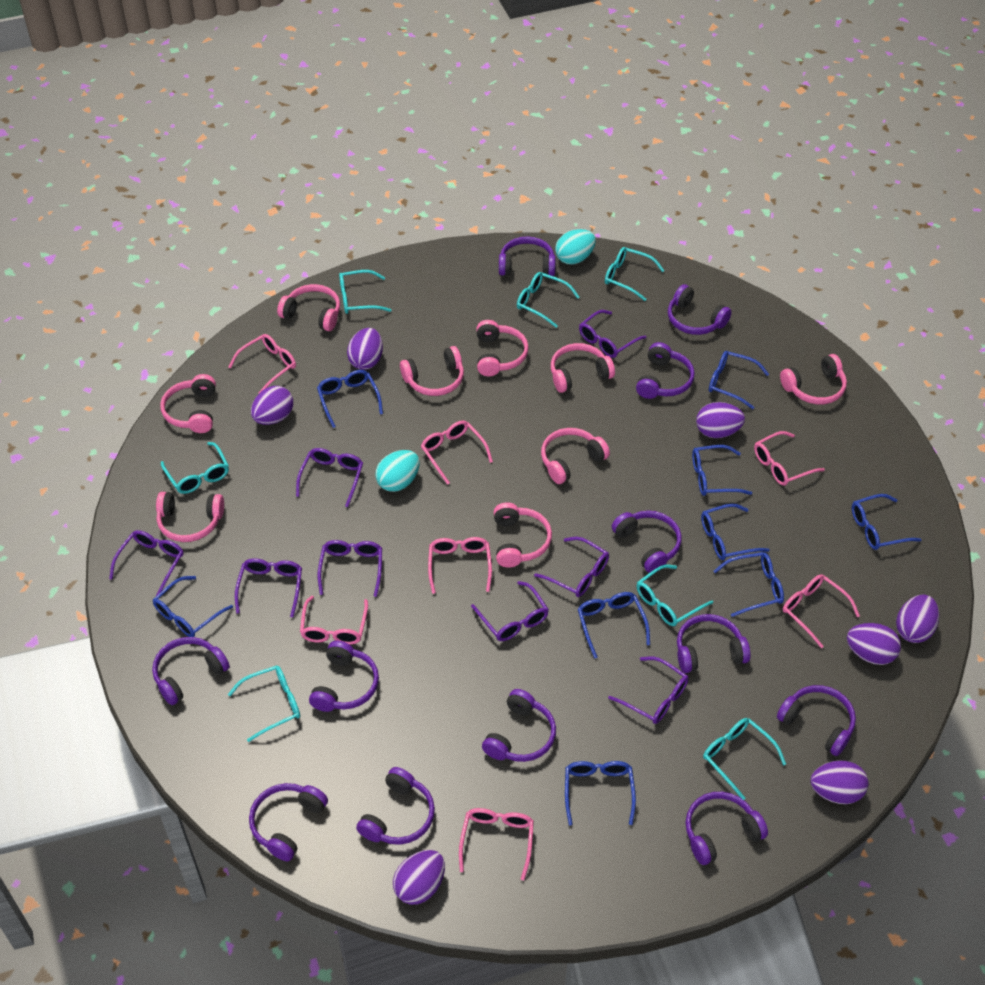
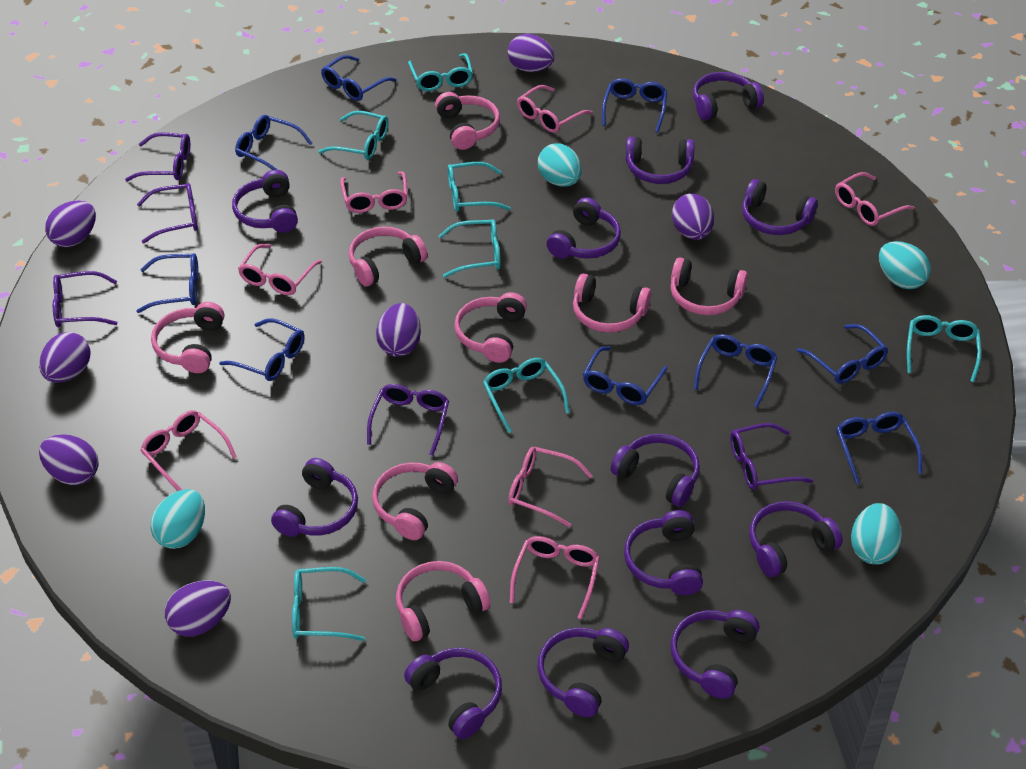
pink headphones: 9 -> 8
purple glasses: 8 -> 5
turquoise egg: 2 -> 4

